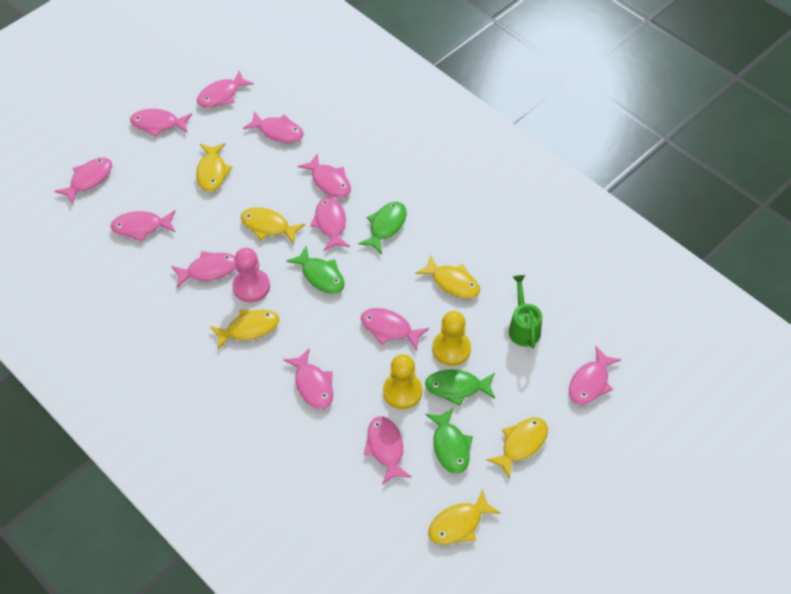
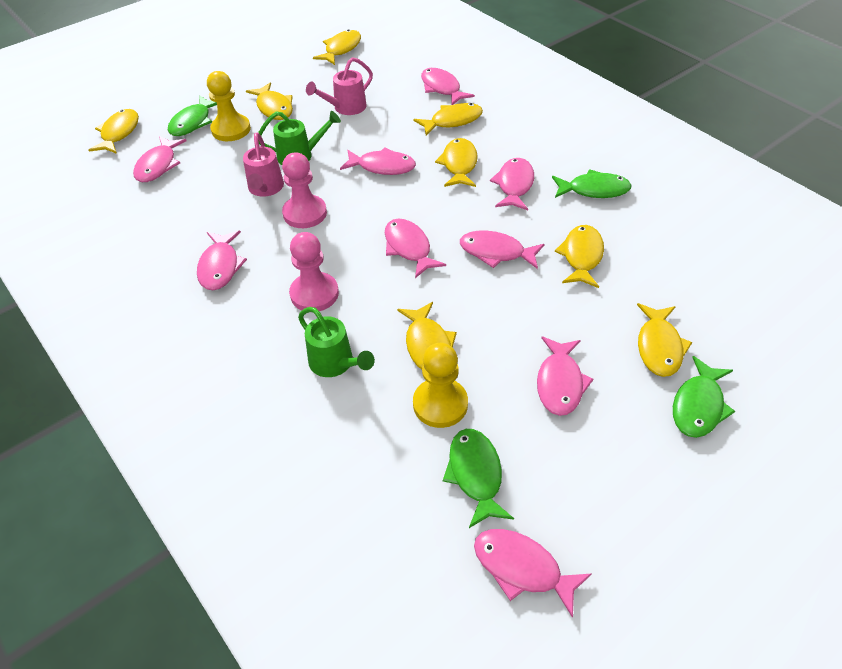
green watering can: 1 -> 2
pink fish: 12 -> 9
pink pawn: 1 -> 2
pink watering can: 0 -> 2
yellow fish: 6 -> 8

